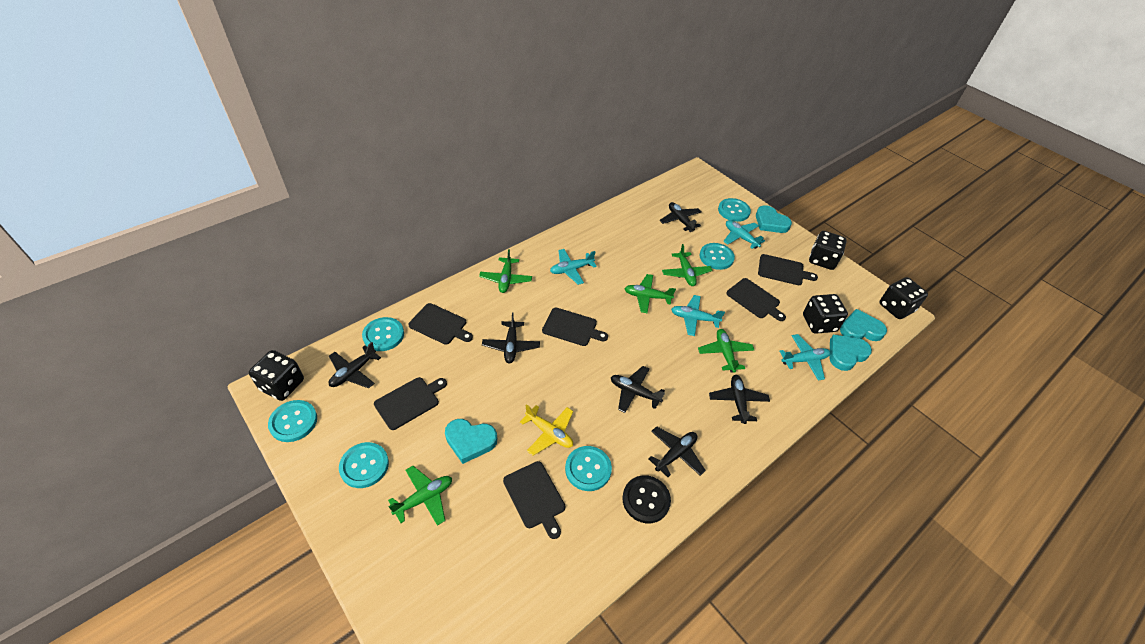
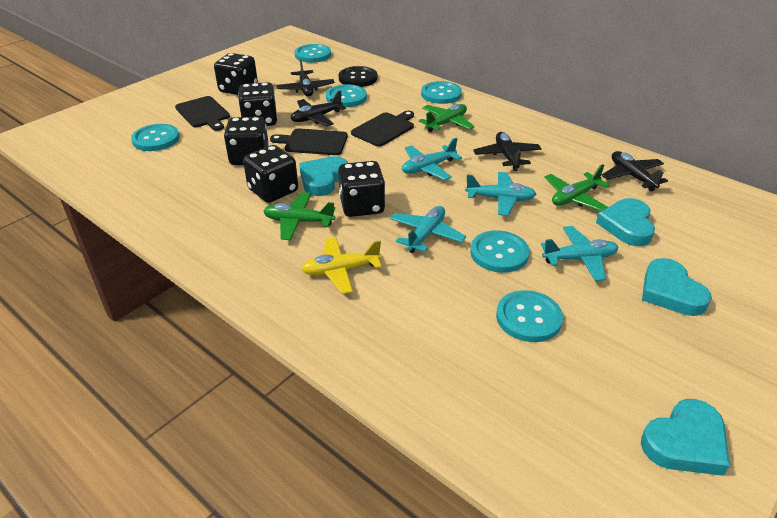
black cutting board: 6 -> 3
black dice: 4 -> 5
black plane: 6 -> 4
green plane: 5 -> 3

